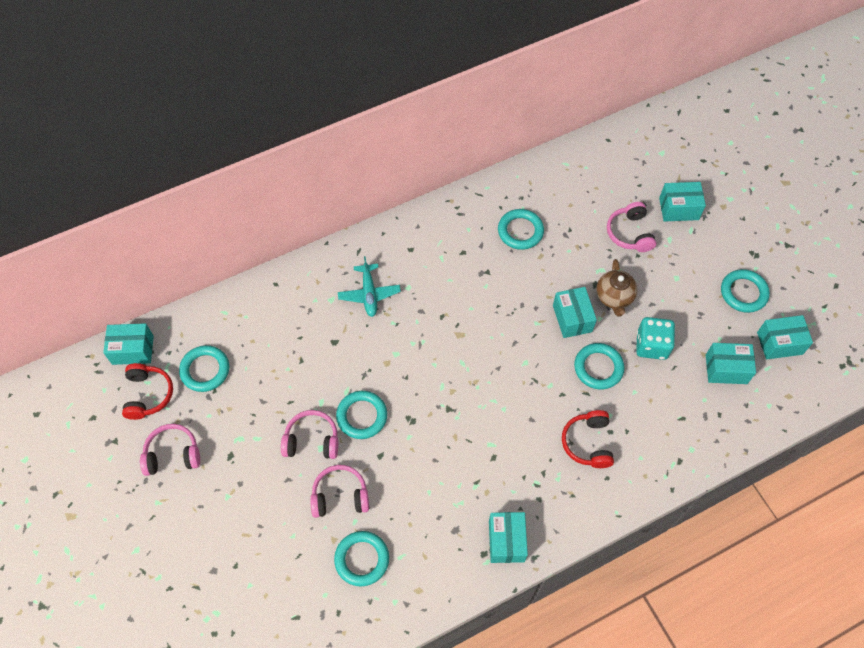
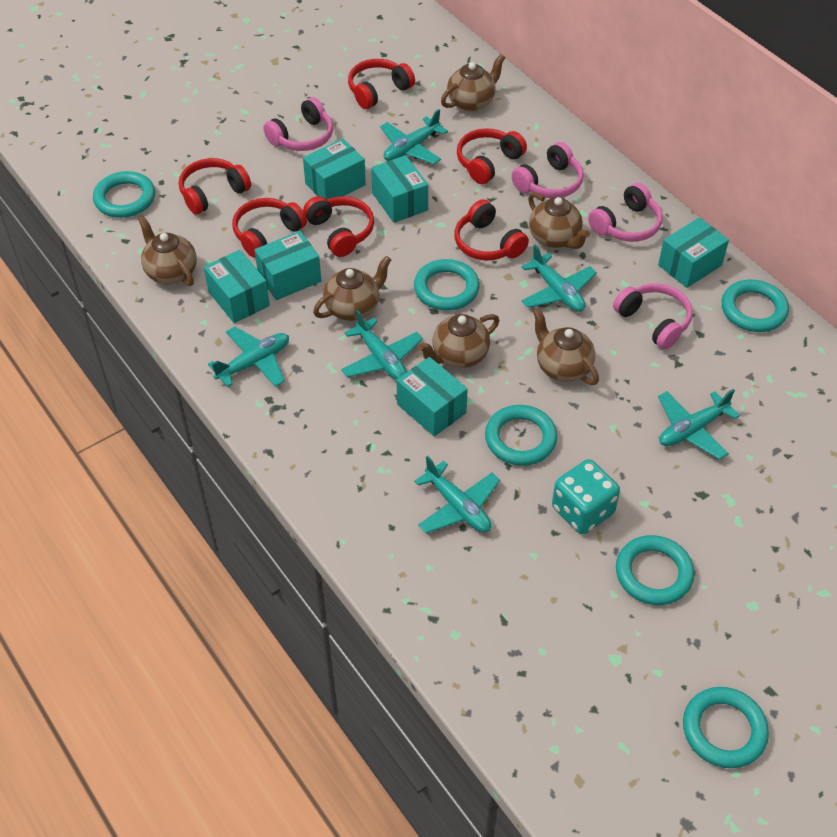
brown teapot: 1 -> 6
red headphones: 2 -> 6
turquoise plane: 1 -> 6

